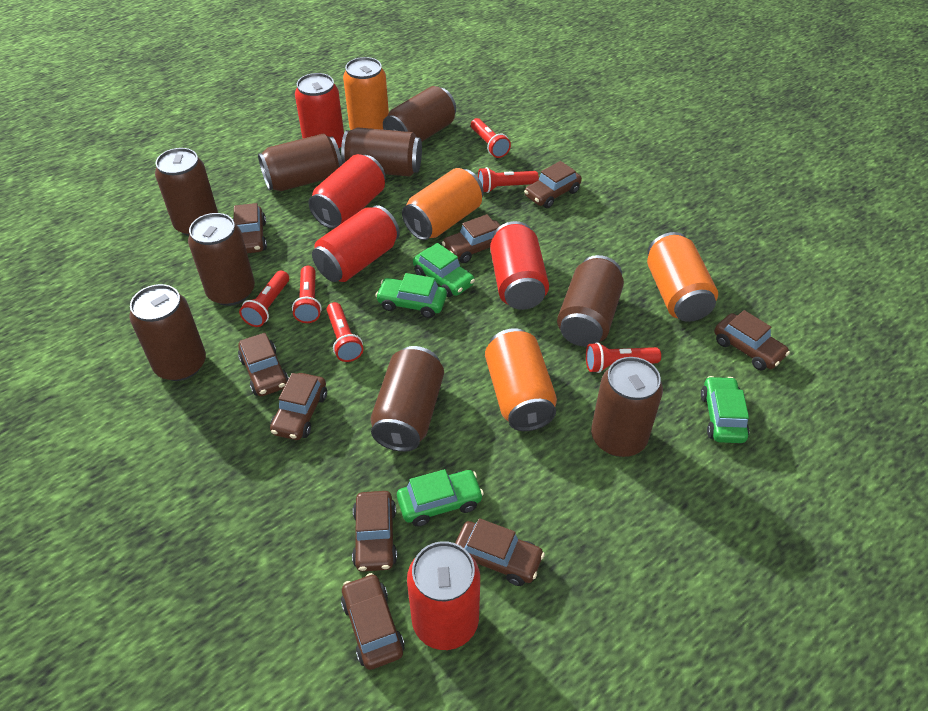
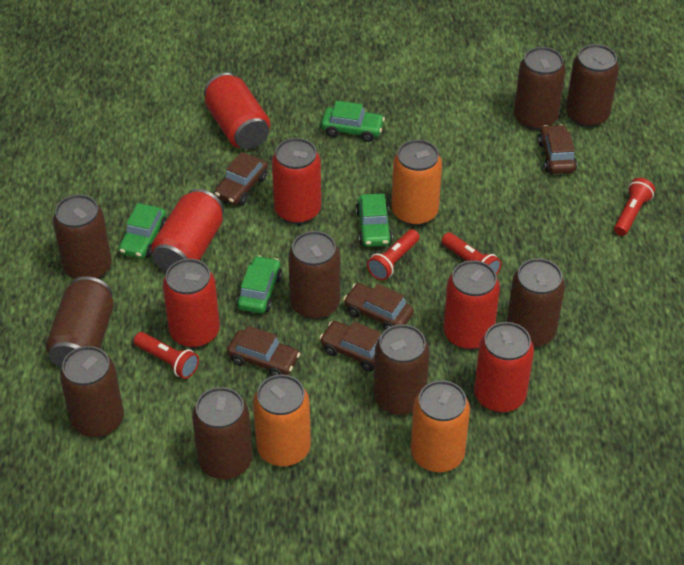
brown car: 9 -> 5
orange can: 4 -> 3
red can: 5 -> 6
red flashlight: 6 -> 4

